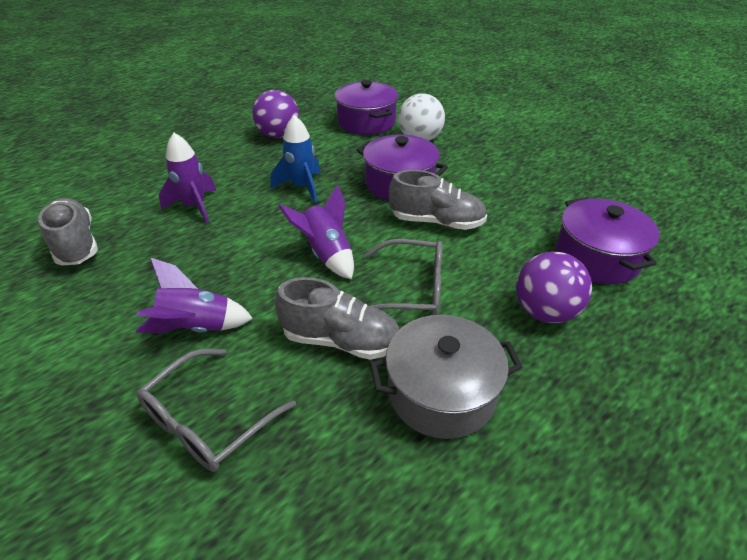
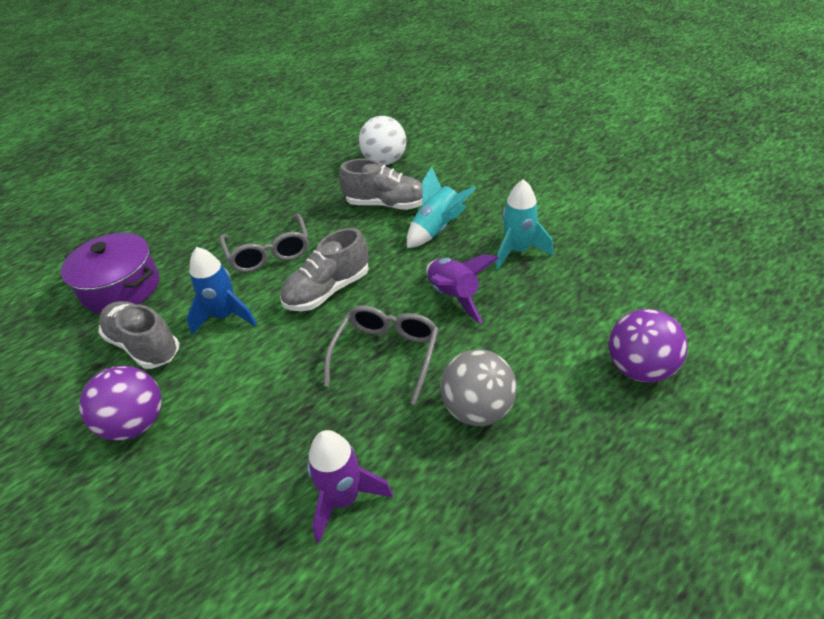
grey ball: 0 -> 1
grey pot: 1 -> 0
purple pot: 3 -> 1
purple rocket: 3 -> 2
turquoise rocket: 0 -> 2

